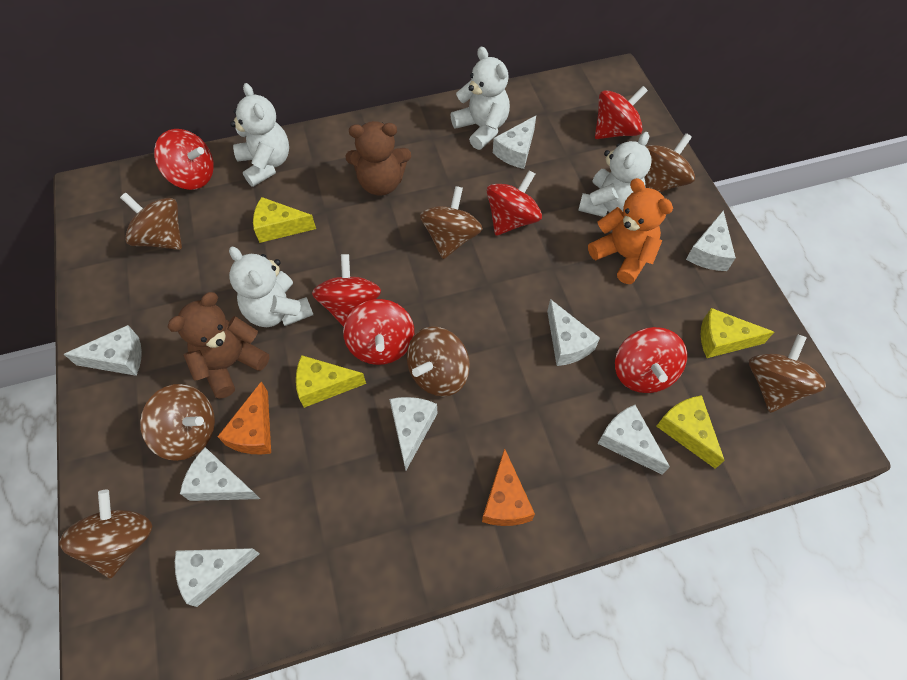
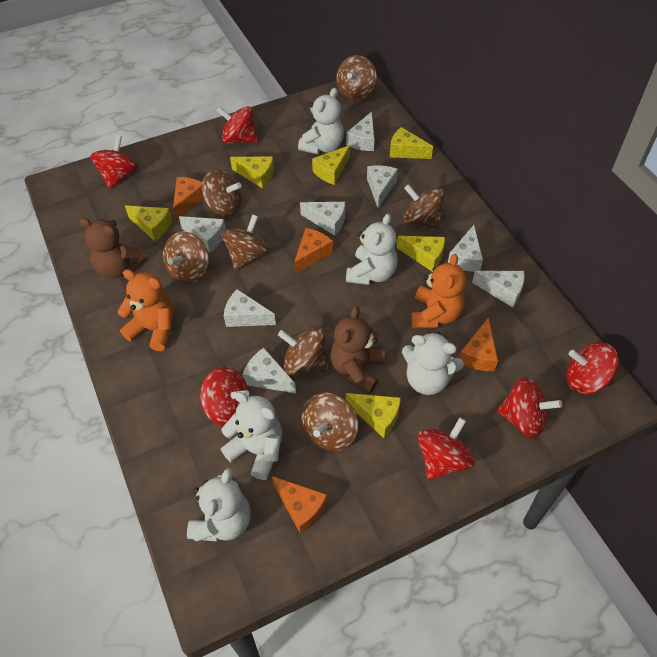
orange cheese: 2 -> 4
orange teddy bear: 1 -> 2
white teddy bear: 4 -> 5
yellow cheese: 4 -> 6

